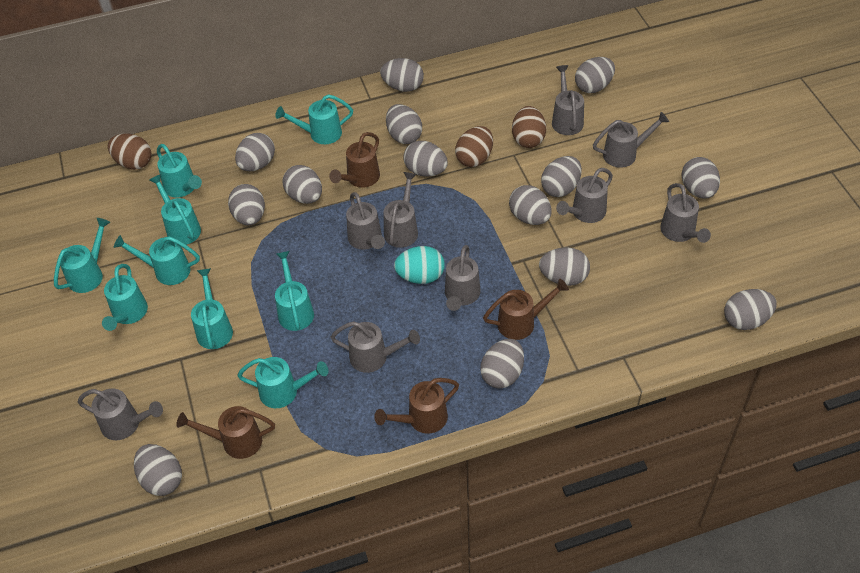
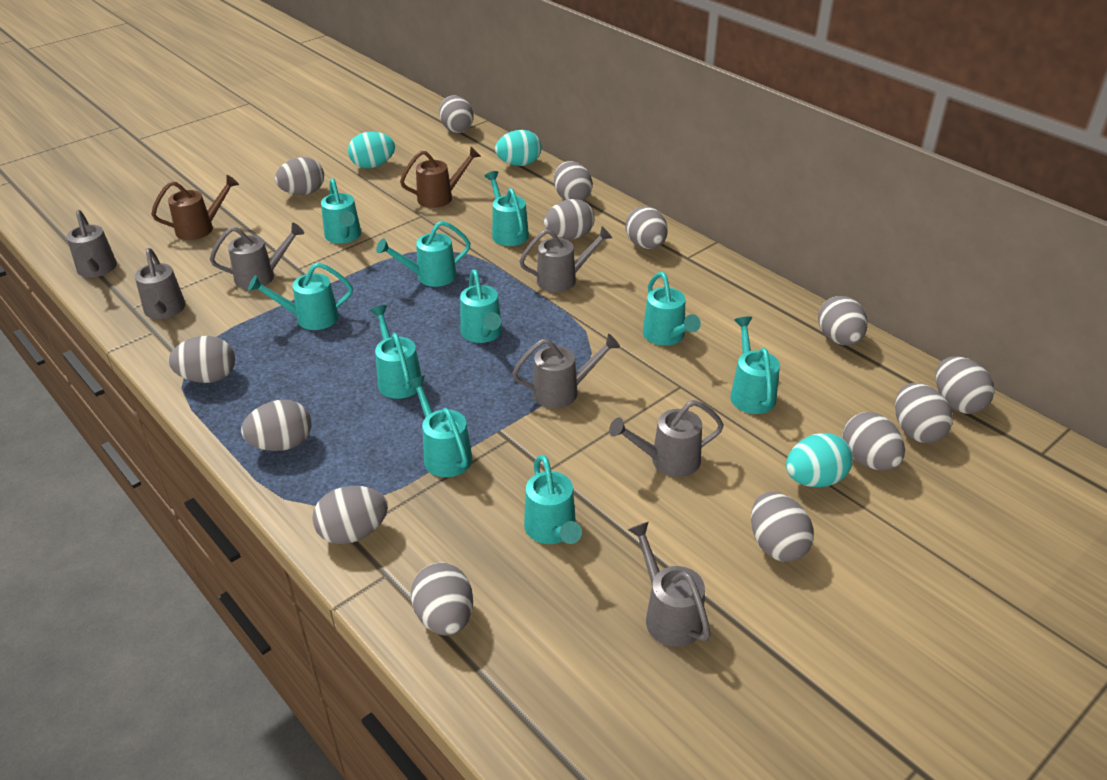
brown egg: 3 -> 0
brown watering can: 4 -> 2
grey watering can: 9 -> 7
turquoise egg: 1 -> 3
turquoise watering can: 9 -> 10

